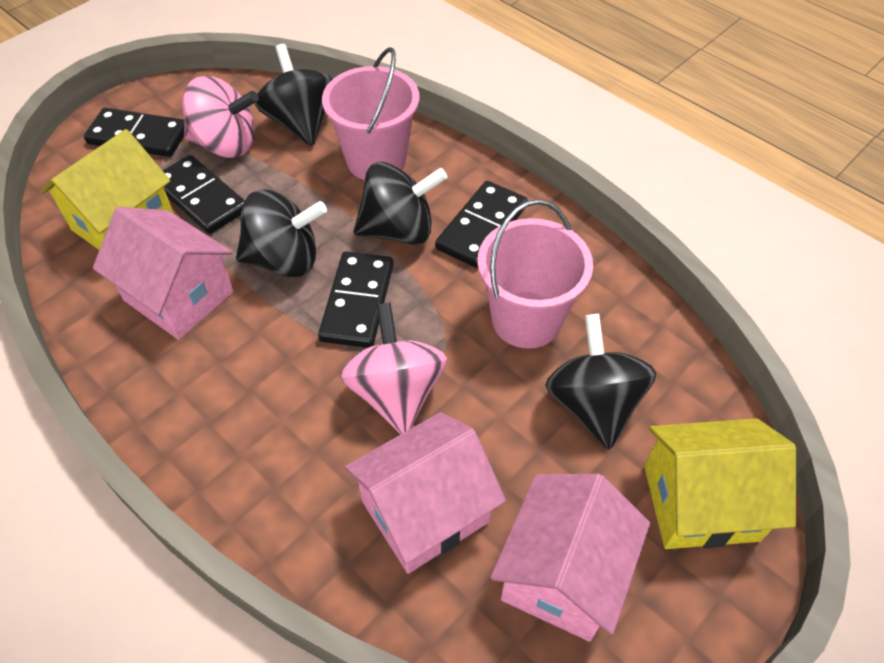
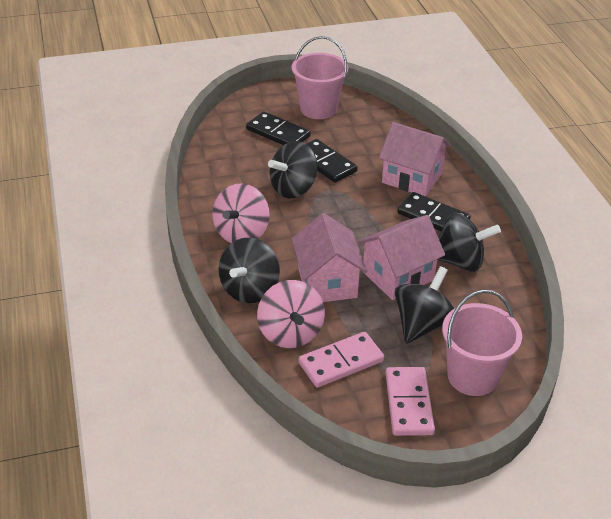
black domino: 4 -> 3
pink domino: 0 -> 2
yellow house: 2 -> 0

